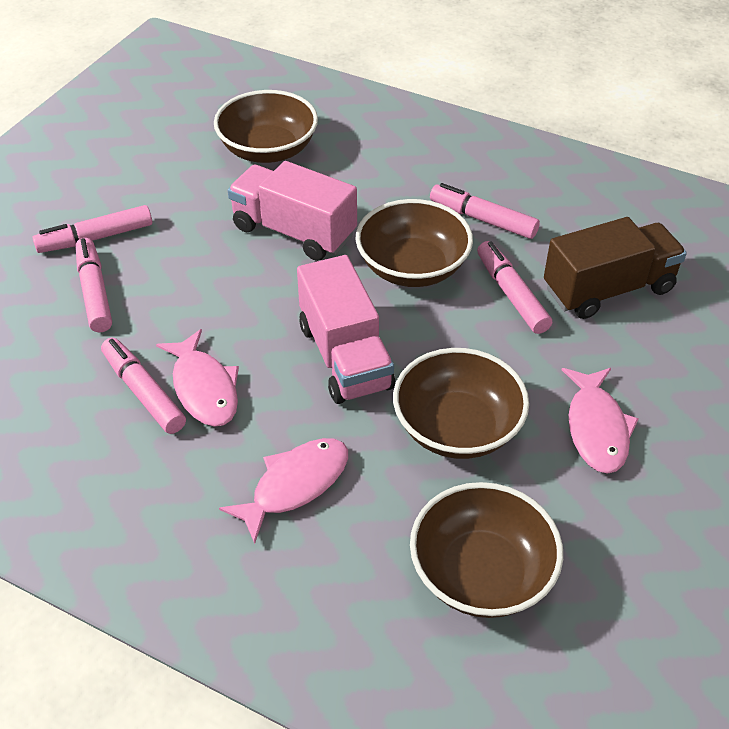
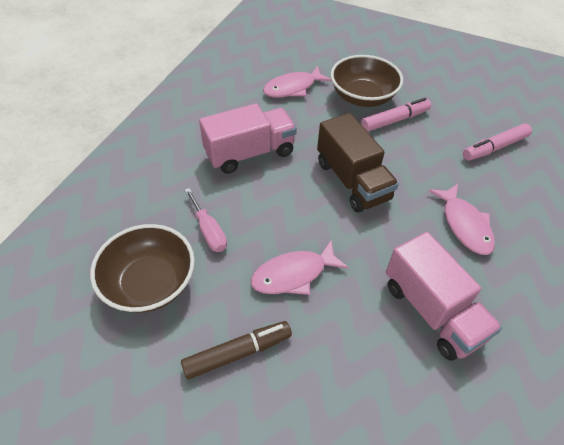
brown bowl: 4 -> 2
brown marker: 0 -> 1
pink marker: 5 -> 2
pink screwdriver: 0 -> 1

